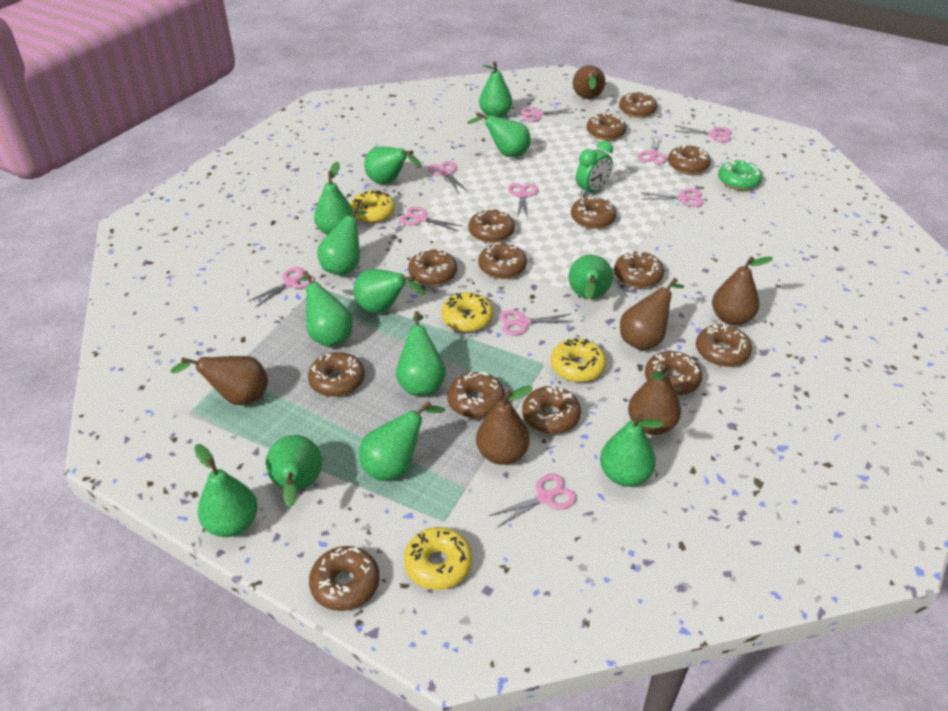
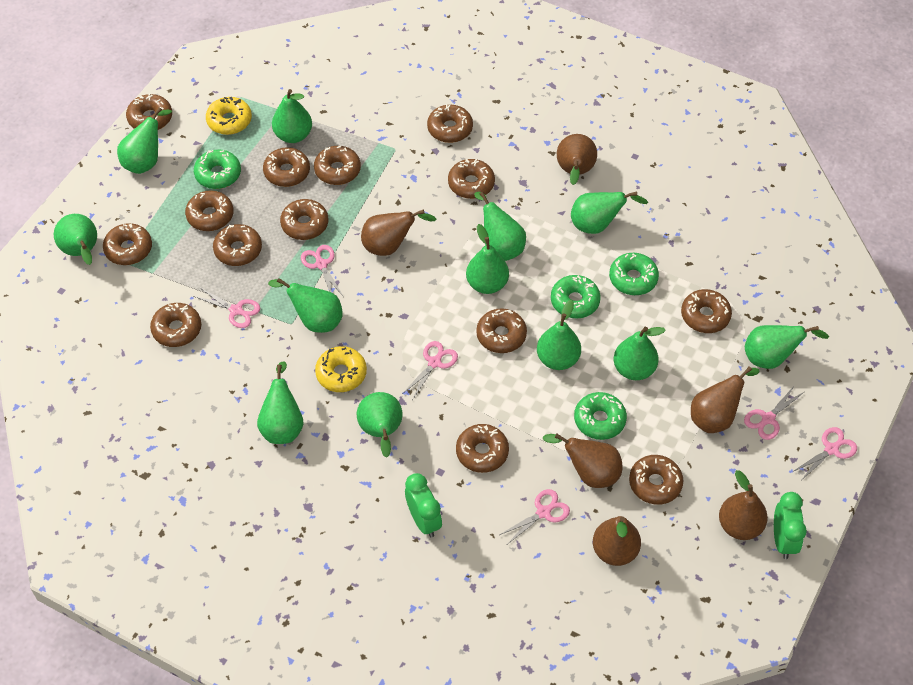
green clock: 1 -> 2
green donut: 1 -> 4
green pear: 13 -> 12
pink scissors: 10 -> 6
yellow donut: 4 -> 2

